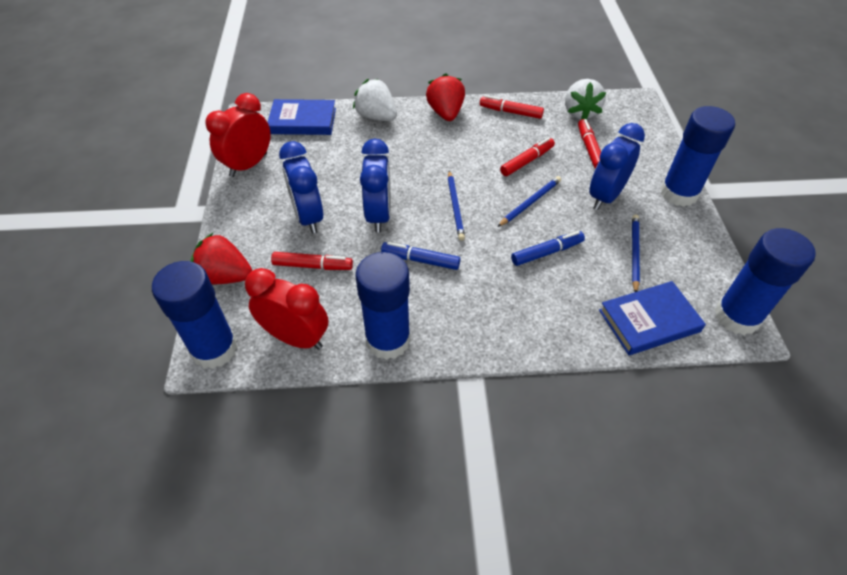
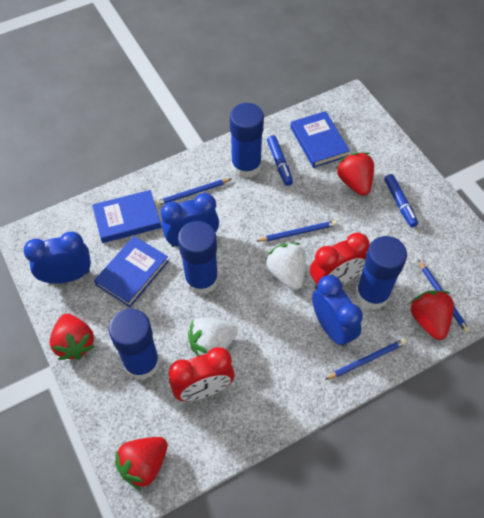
blue book: 2 -> 3
blue pencil: 3 -> 4
red marker: 4 -> 0
red strawberry: 2 -> 4

